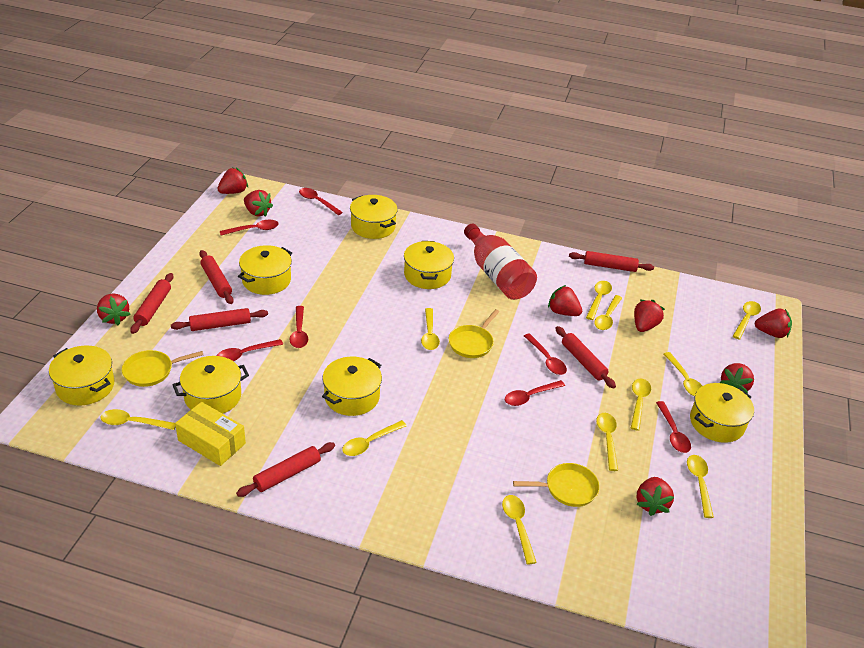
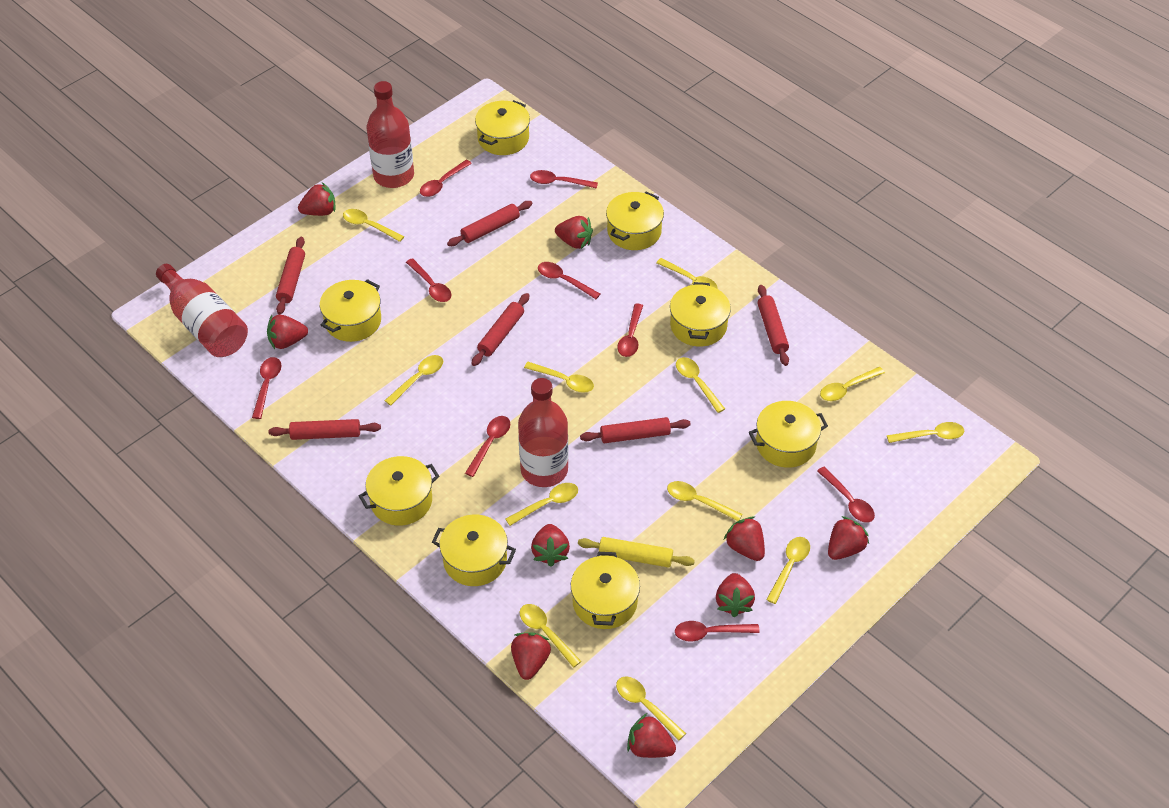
red bottle: 1 -> 3
red spoon: 7 -> 9
red strawberry: 8 -> 9
yellow box: 1 -> 0
yellow pan: 3 -> 0
yellow pot: 7 -> 8
yellow rolling pin: 0 -> 1
yellow spoon: 11 -> 12

